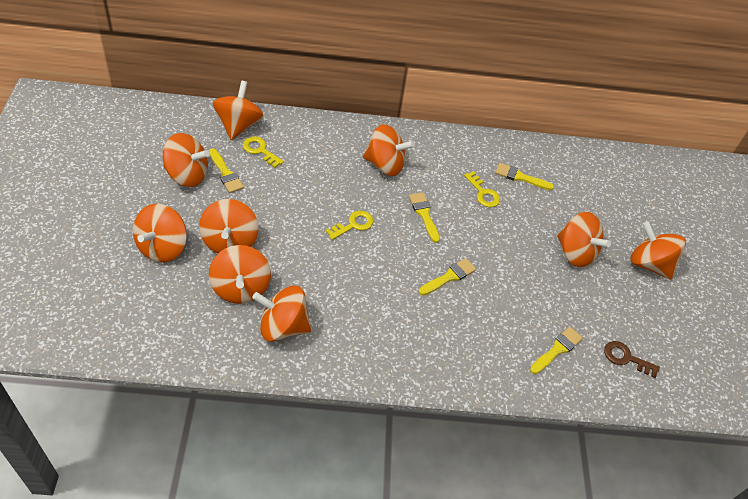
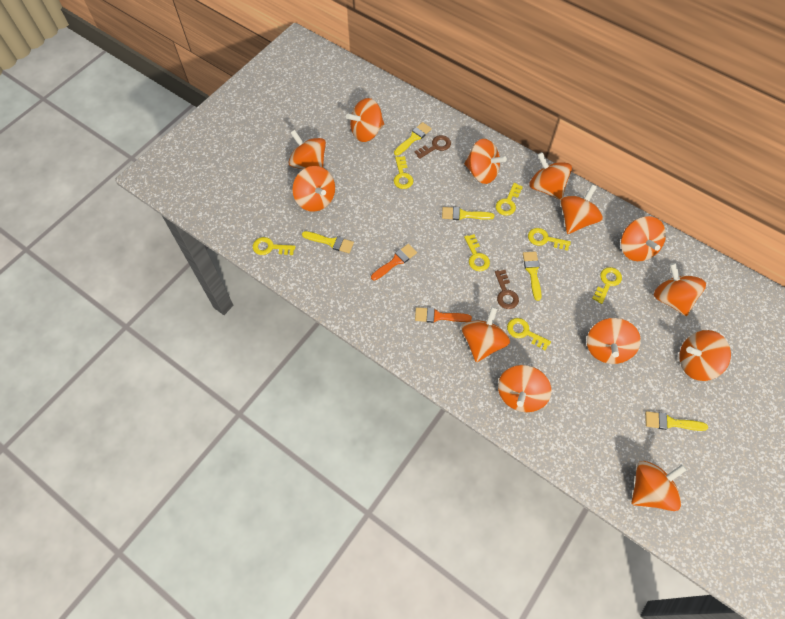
brown key: 1 -> 2
orange brush: 0 -> 2
orange spinning top: 9 -> 13
yellow key: 3 -> 7

